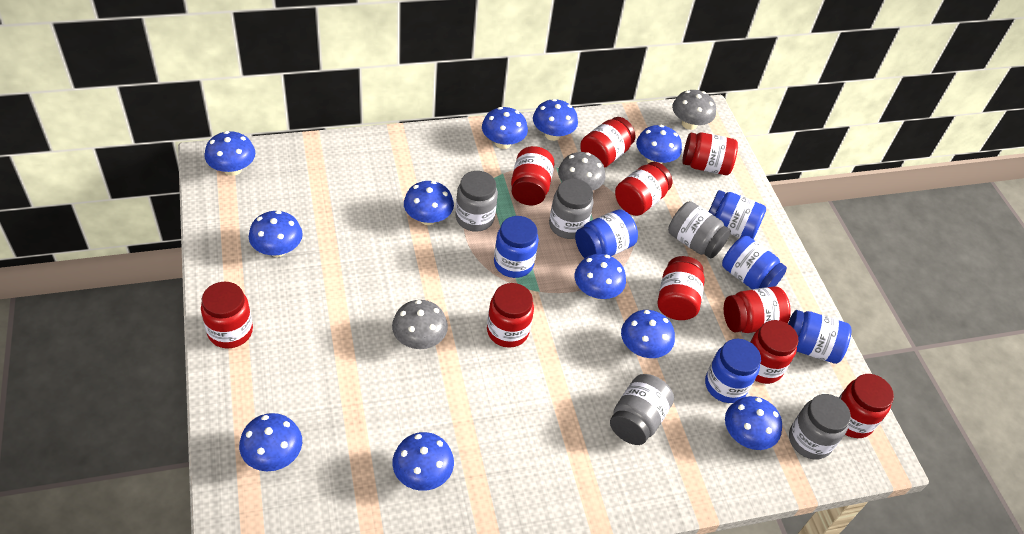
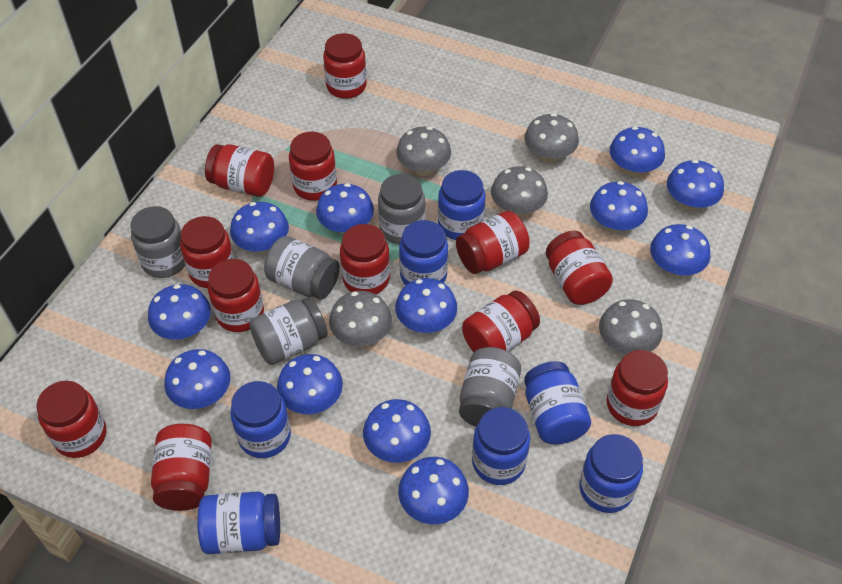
blue jar: 6 -> 7
blue mushroom: 11 -> 12
grey mushroom: 3 -> 5
red jar: 10 -> 12

